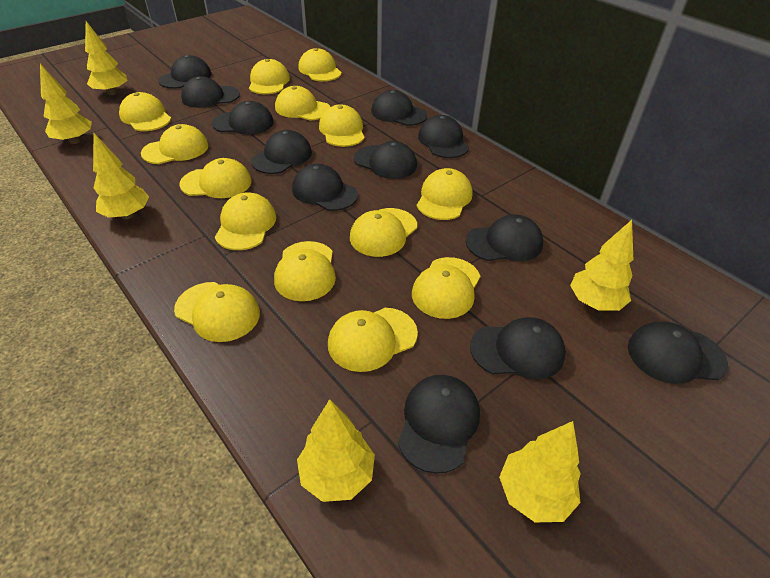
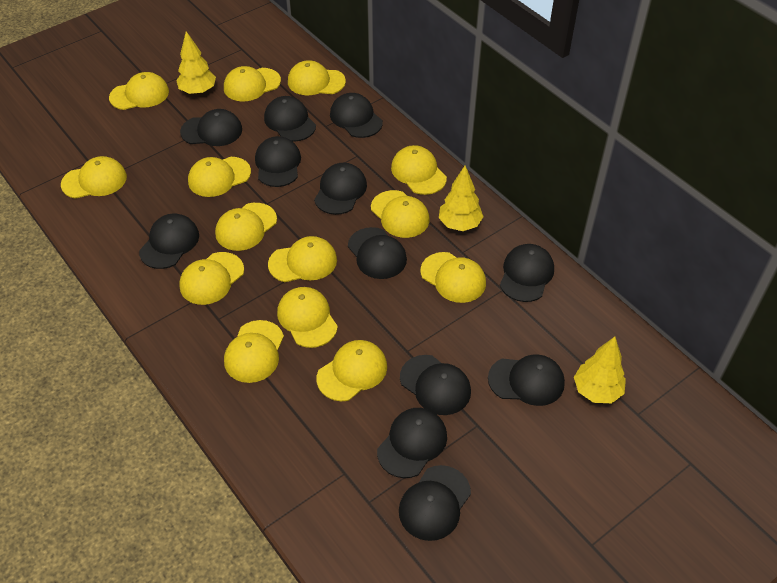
yellow tree: 6 -> 3

